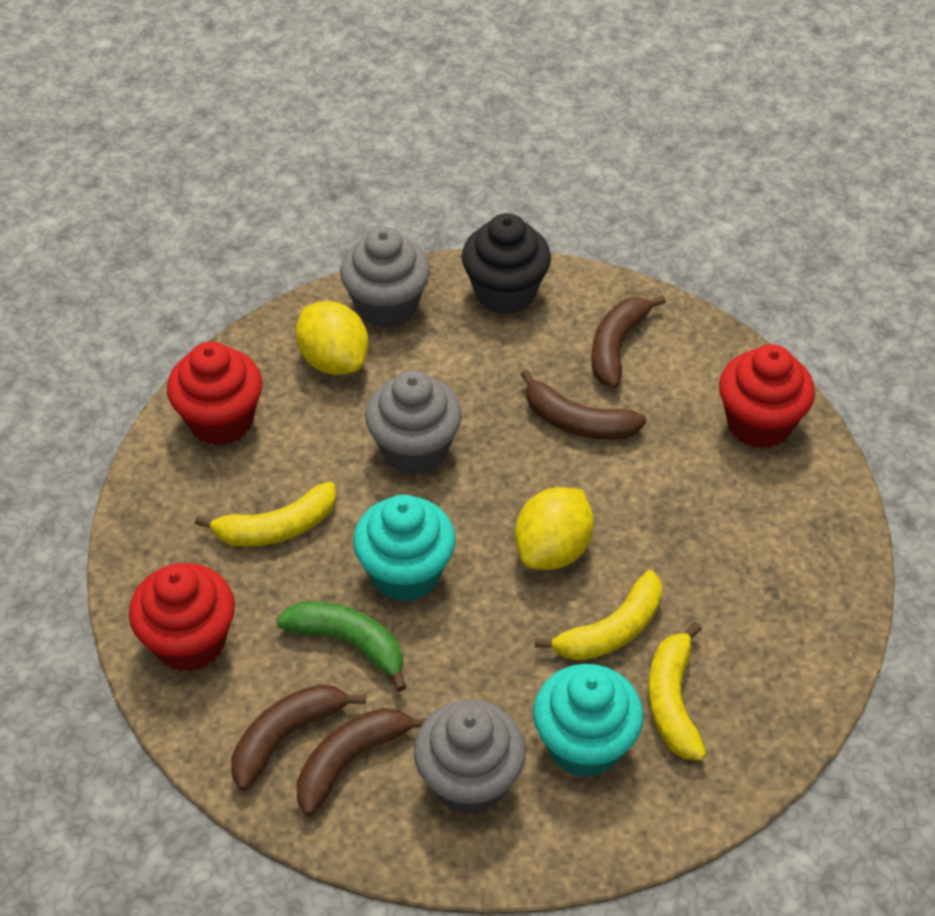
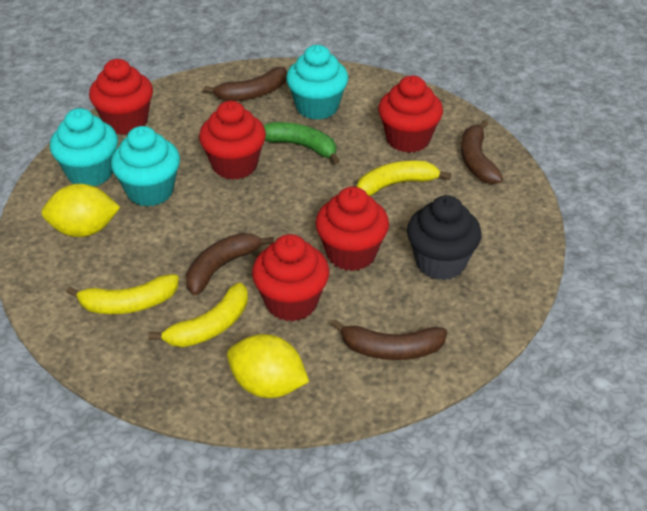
grey cupcake: 3 -> 0
red cupcake: 3 -> 5
turquoise cupcake: 2 -> 3

